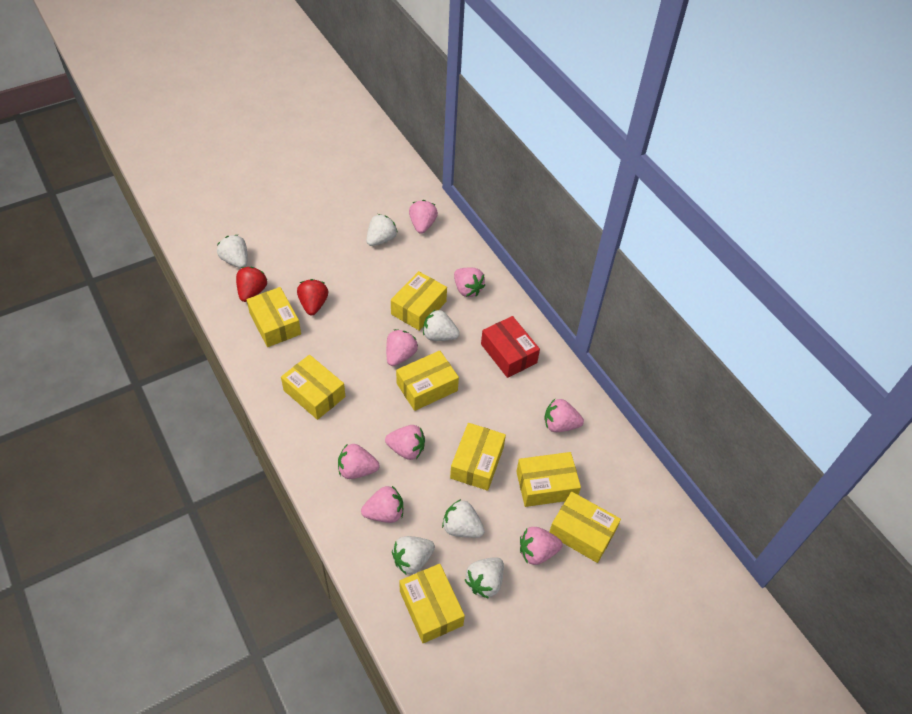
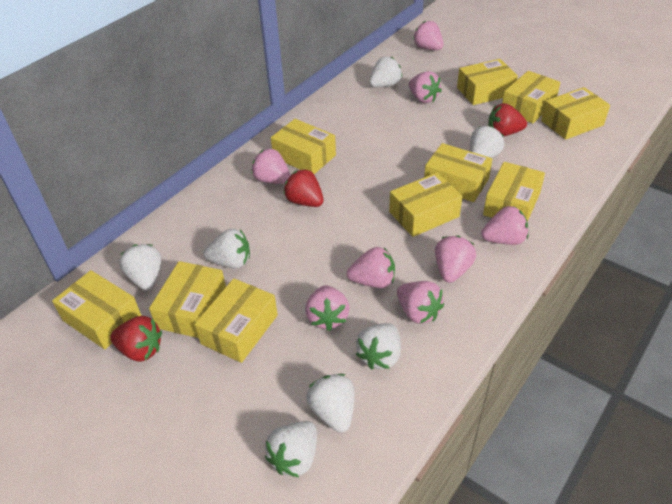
red box: 1 -> 0
red strawberry: 2 -> 3
white strawberry: 6 -> 7
yellow box: 8 -> 10

